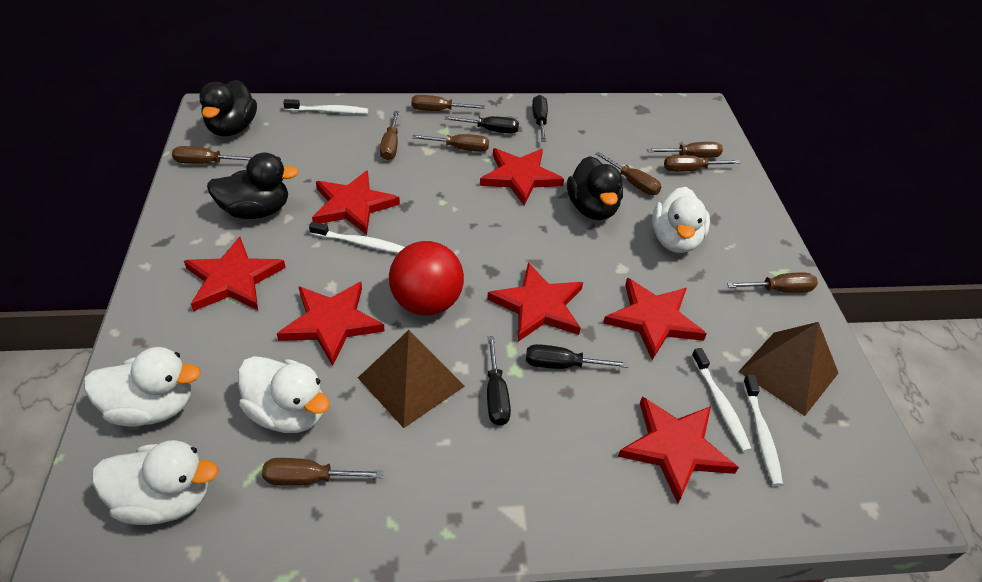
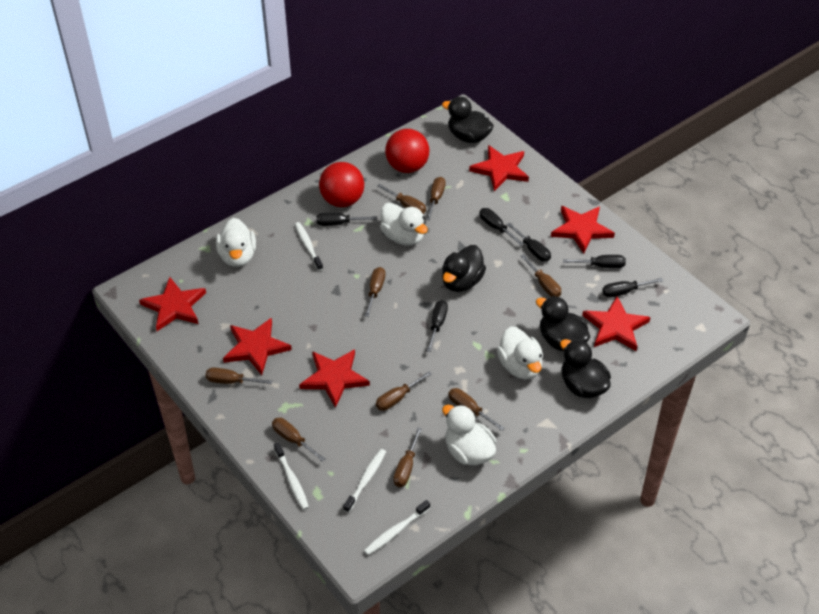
black duck: 3 -> 4
black screwdriver: 4 -> 6
brown pyramid: 2 -> 0
red ball: 1 -> 2
red star: 7 -> 6

